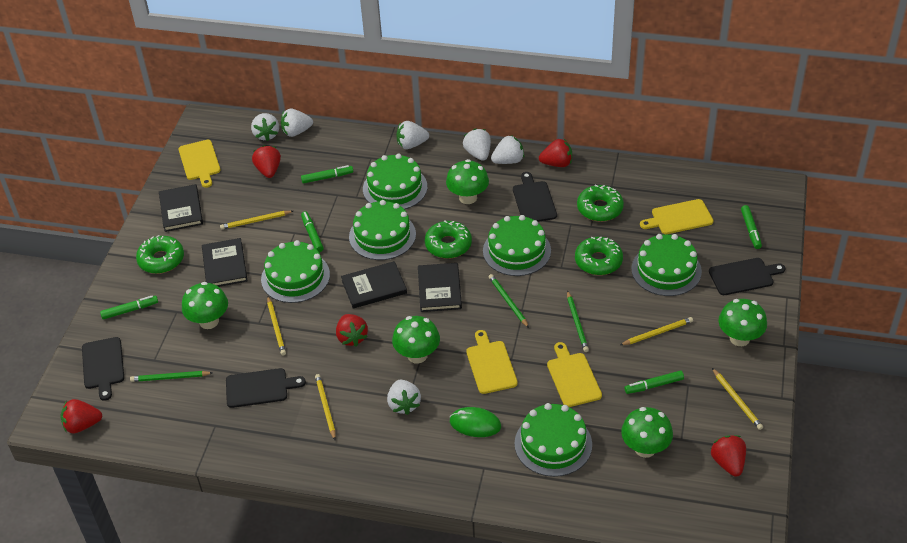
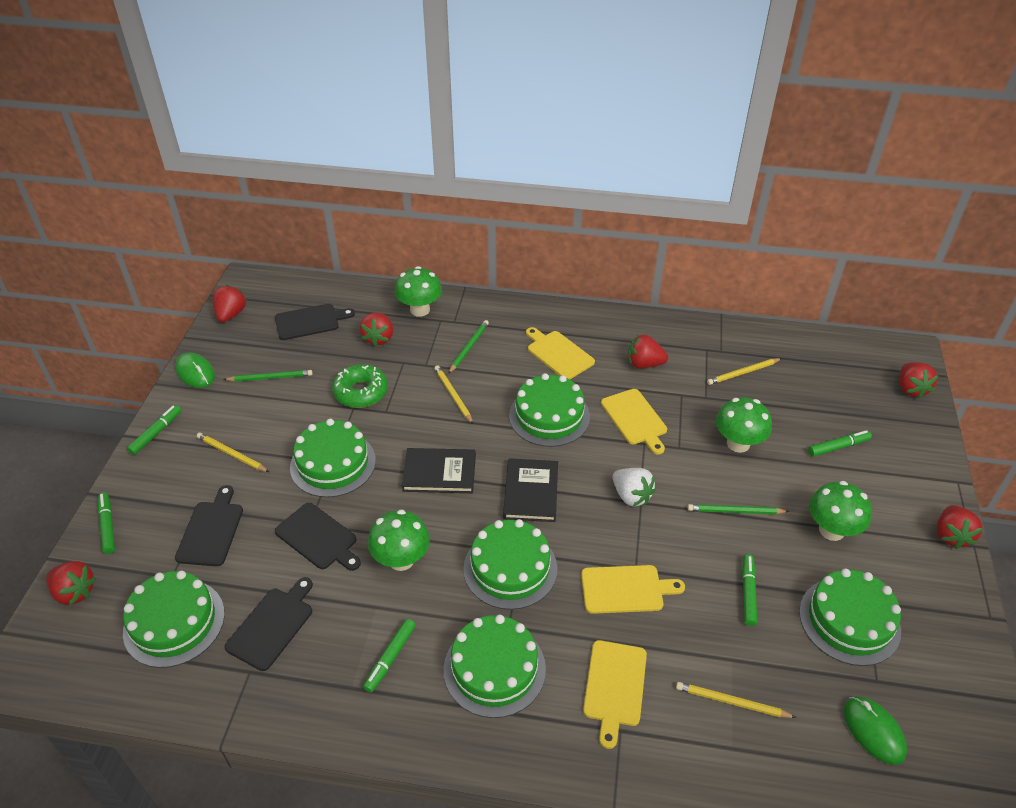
black book: 4 -> 2
green donut: 4 -> 1
green mouse: 1 -> 2
green mushroom: 5 -> 4
red strawberry: 5 -> 6
white strawberry: 6 -> 1
yellow pencil: 5 -> 4

